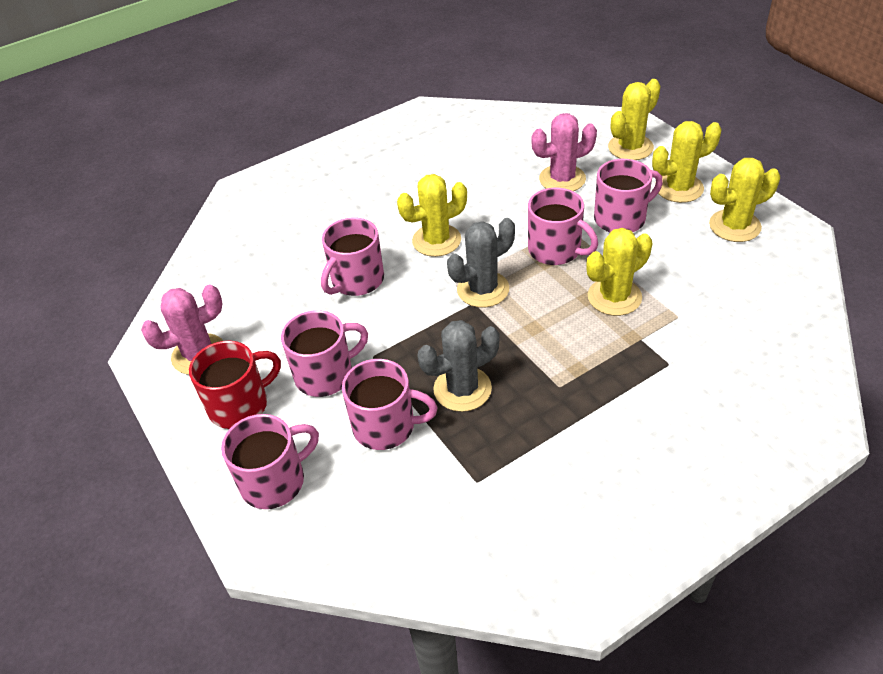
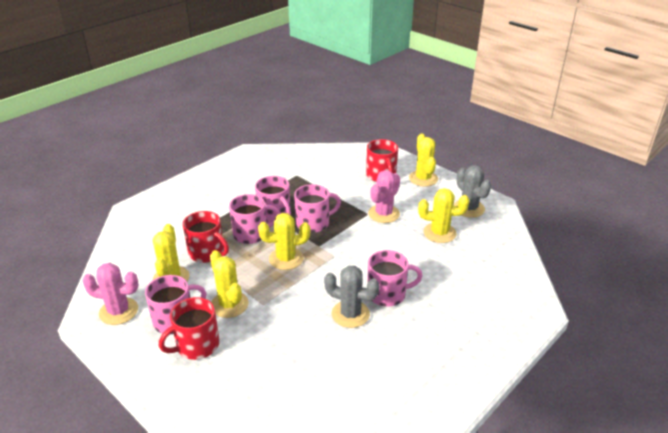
pink mug: 6 -> 5
red mug: 1 -> 3

